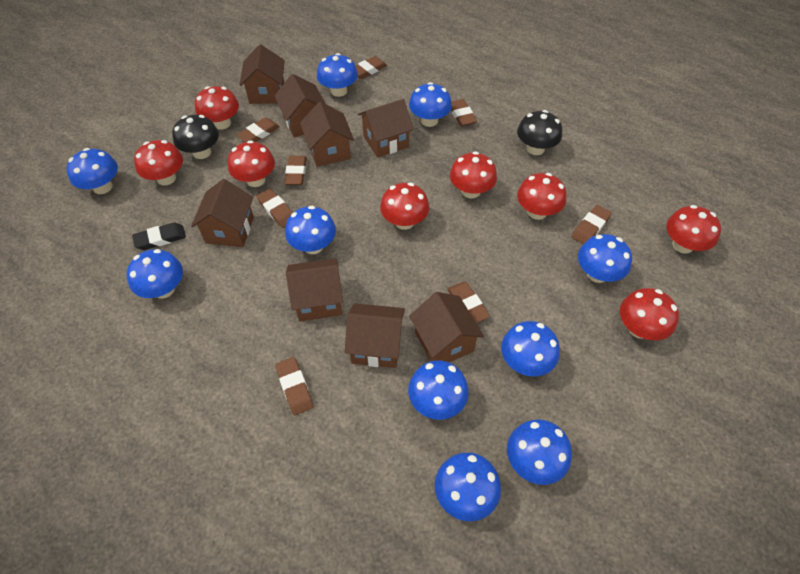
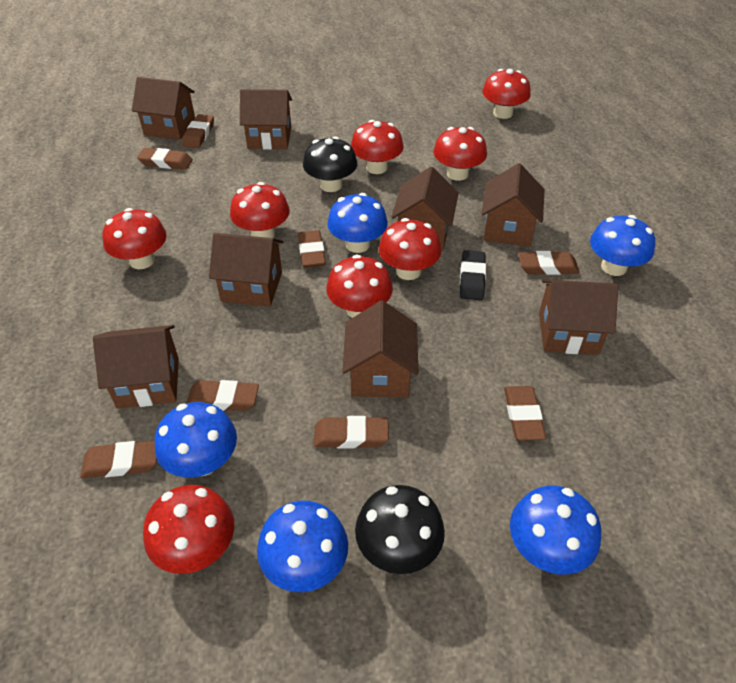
blue mushroom: 10 -> 5

